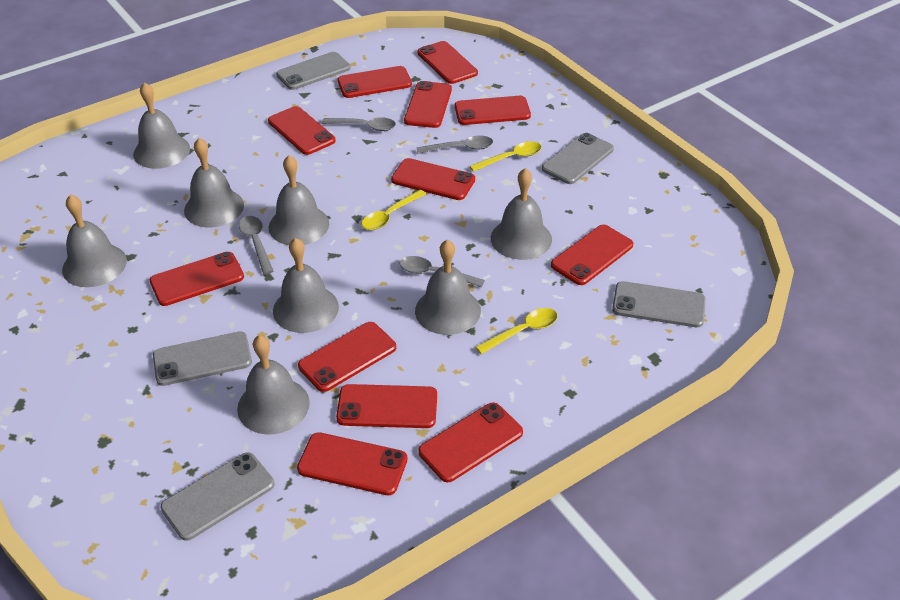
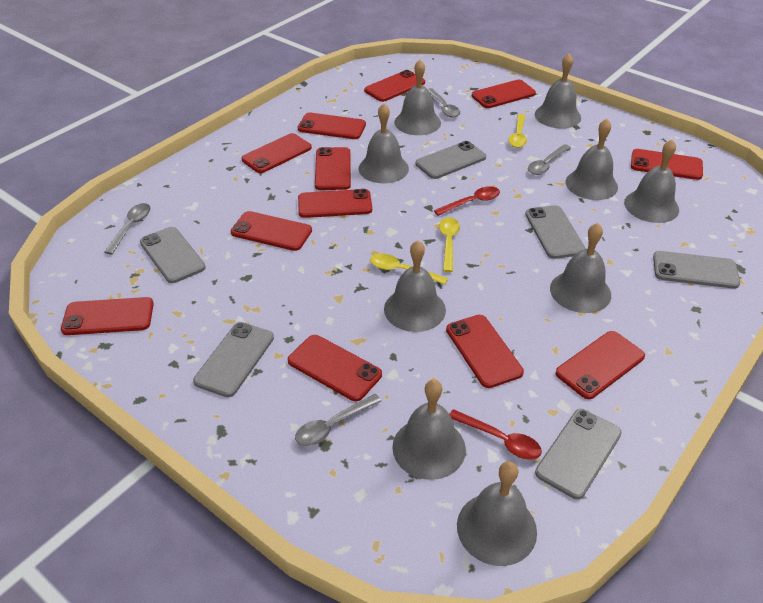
grey bell: 8 -> 9
grey phone: 5 -> 6
red spoon: 0 -> 2

